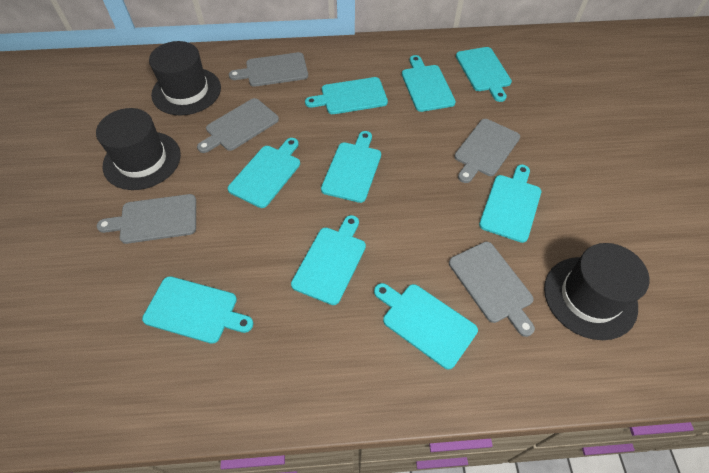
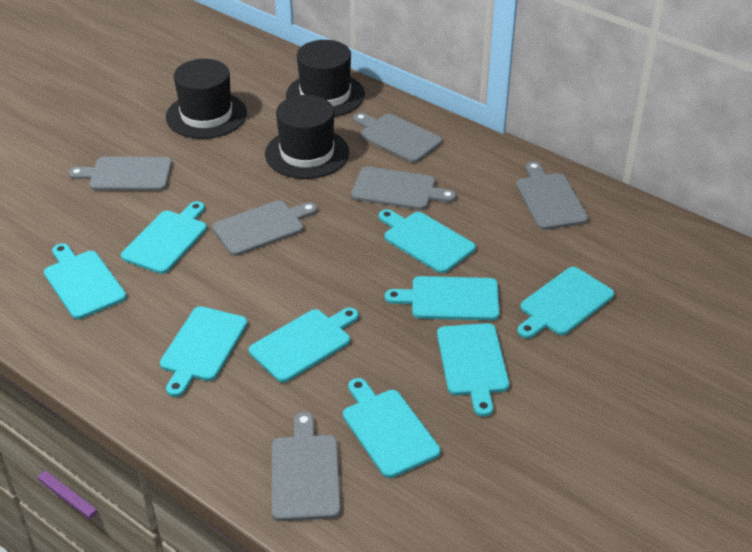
grey cutting board: 5 -> 6

